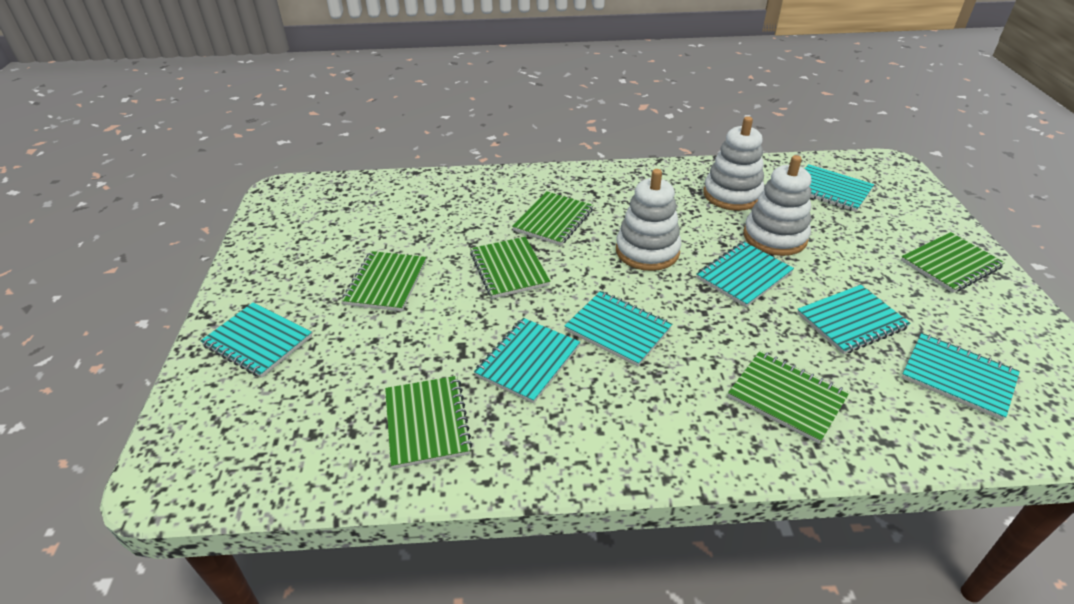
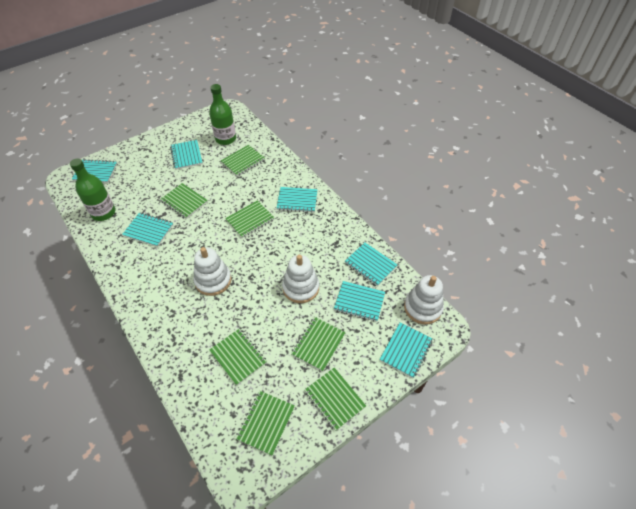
green bottle: 0 -> 2
green notebook: 6 -> 7

